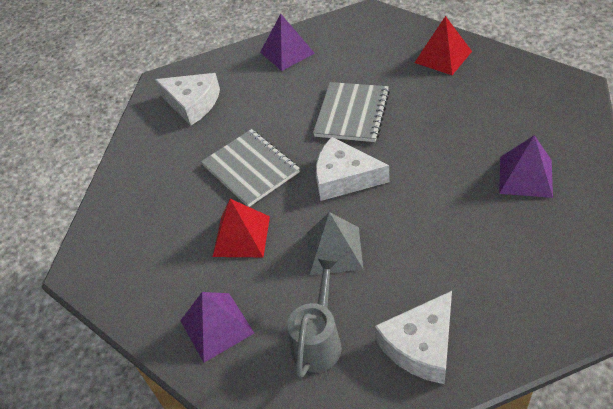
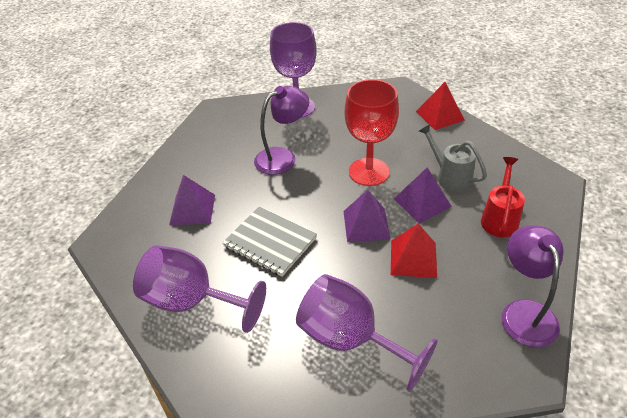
grey notebook: 2 -> 1
grey pyramid: 1 -> 0
purple goblet: 0 -> 3
purple lamp: 0 -> 2
red goblet: 0 -> 1
red watering can: 0 -> 1
white cheese: 3 -> 0

